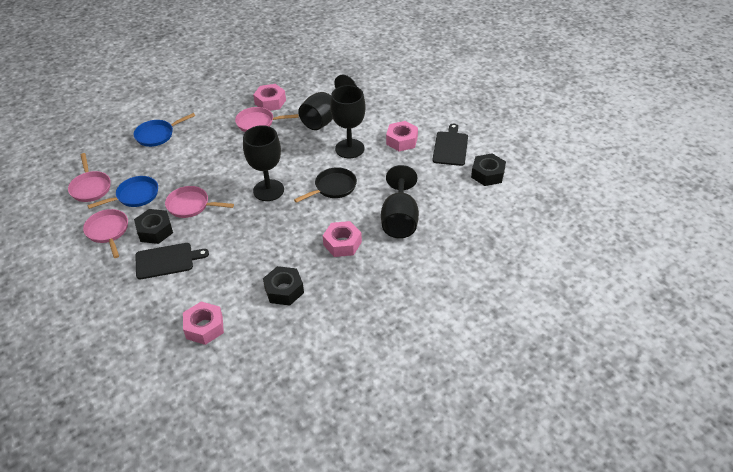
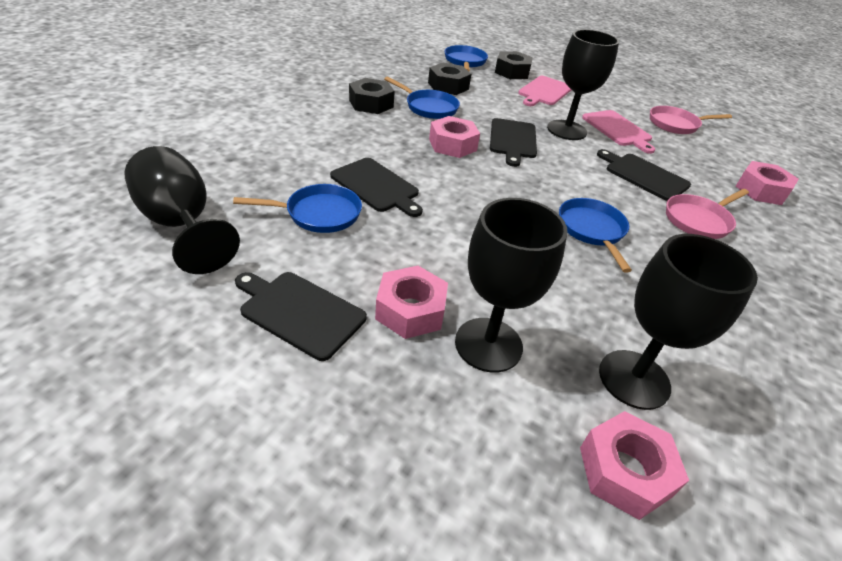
black cutting board: 2 -> 4
black pan: 1 -> 0
blue pan: 2 -> 4
pink cutting board: 0 -> 2
pink pan: 4 -> 2

